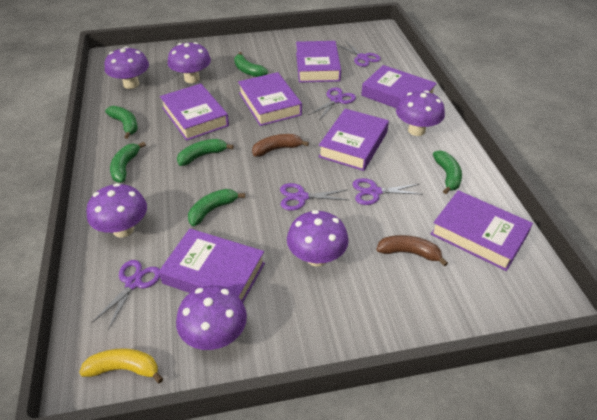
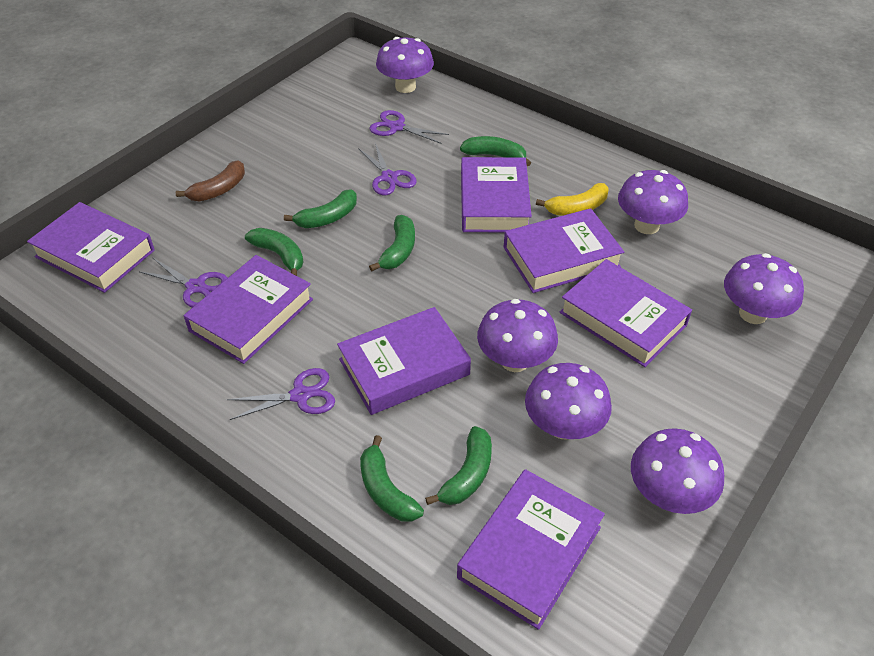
brown banana: 2 -> 1
purple scissors: 5 -> 4

